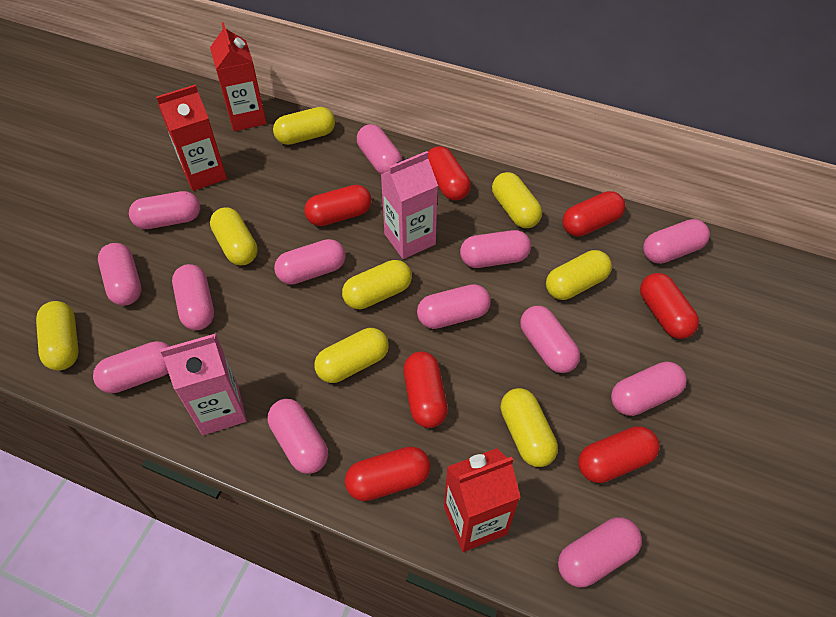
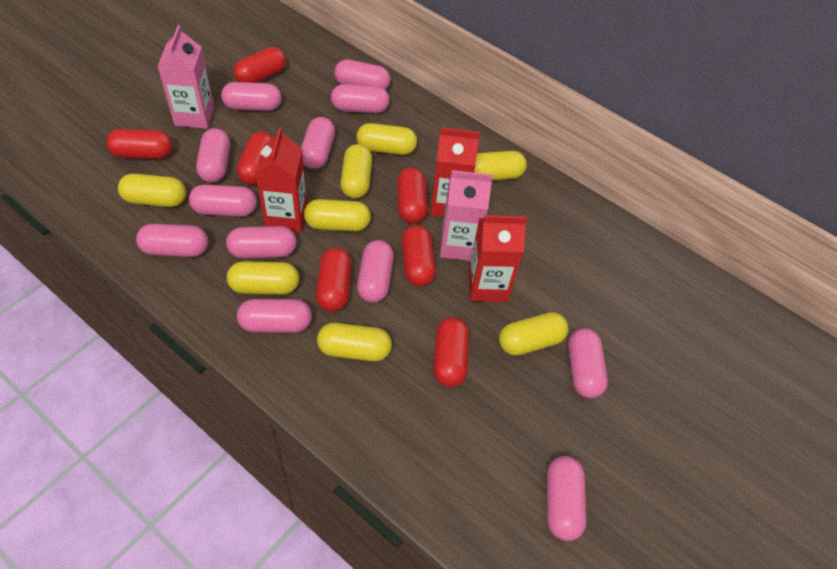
pink capsule: 13 -> 12

